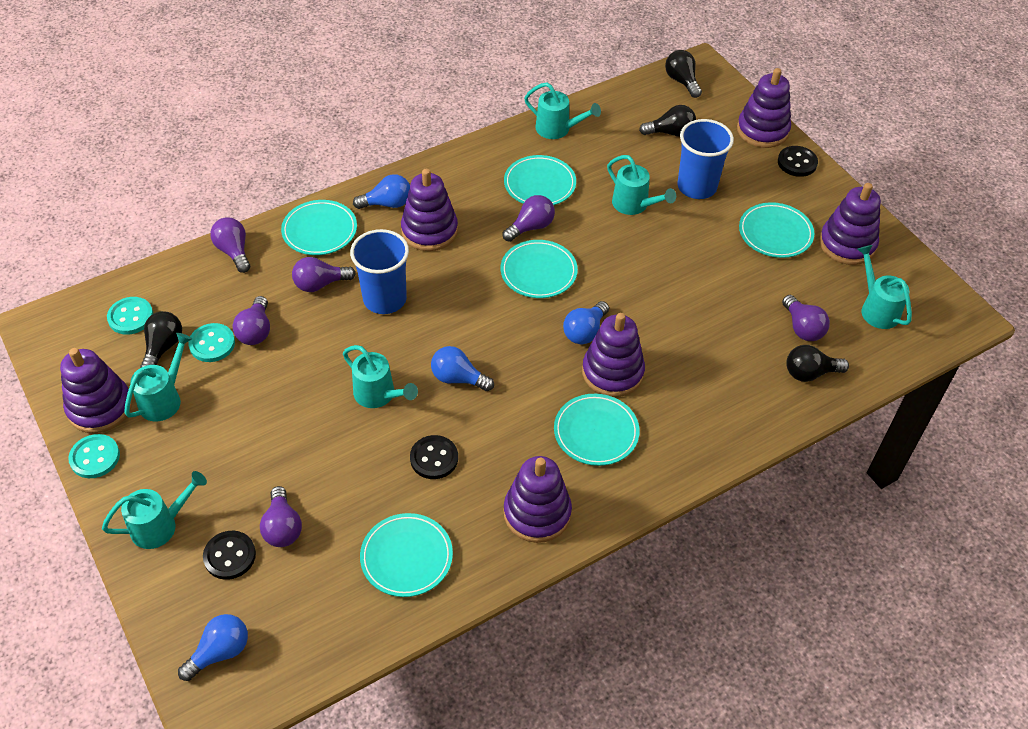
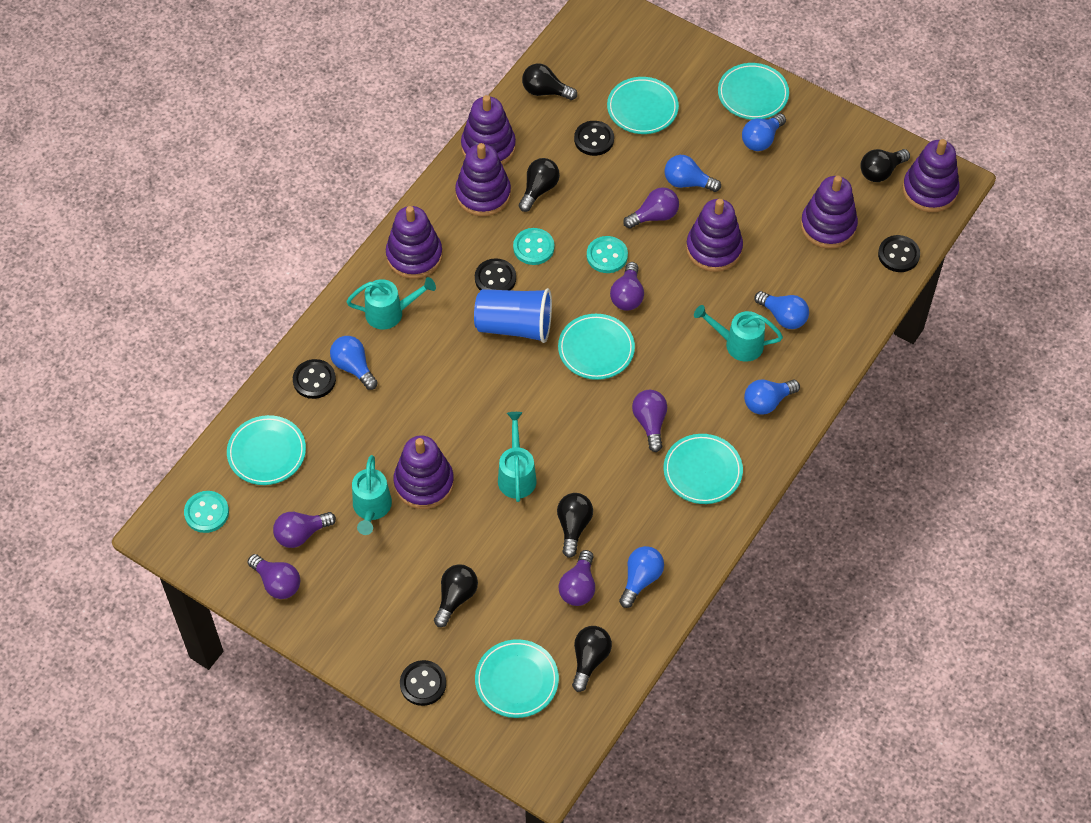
black button: 3 -> 5
black light bulb: 4 -> 6
blue cup: 2 -> 1
blue light bulb: 4 -> 6
purple stacking toy: 6 -> 7
turquoise watering can: 6 -> 4

